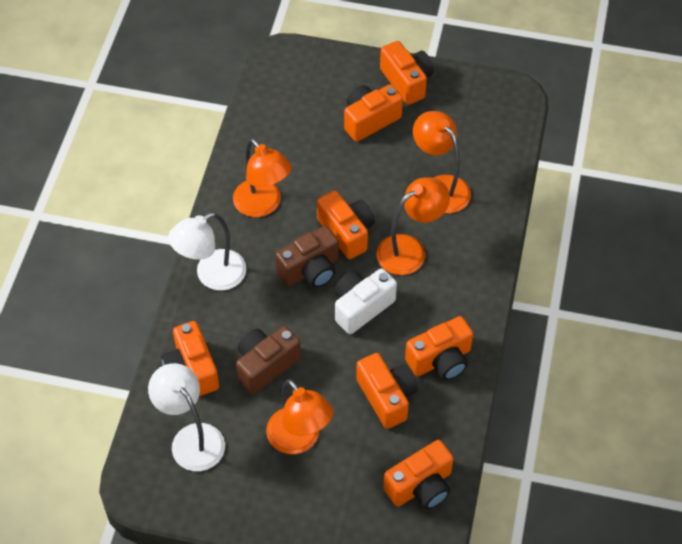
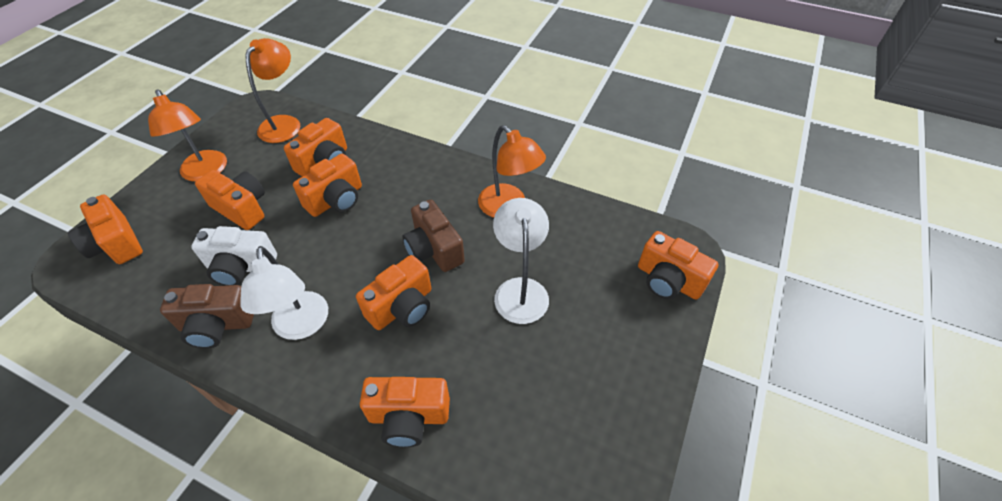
orange lamp: 4 -> 3

